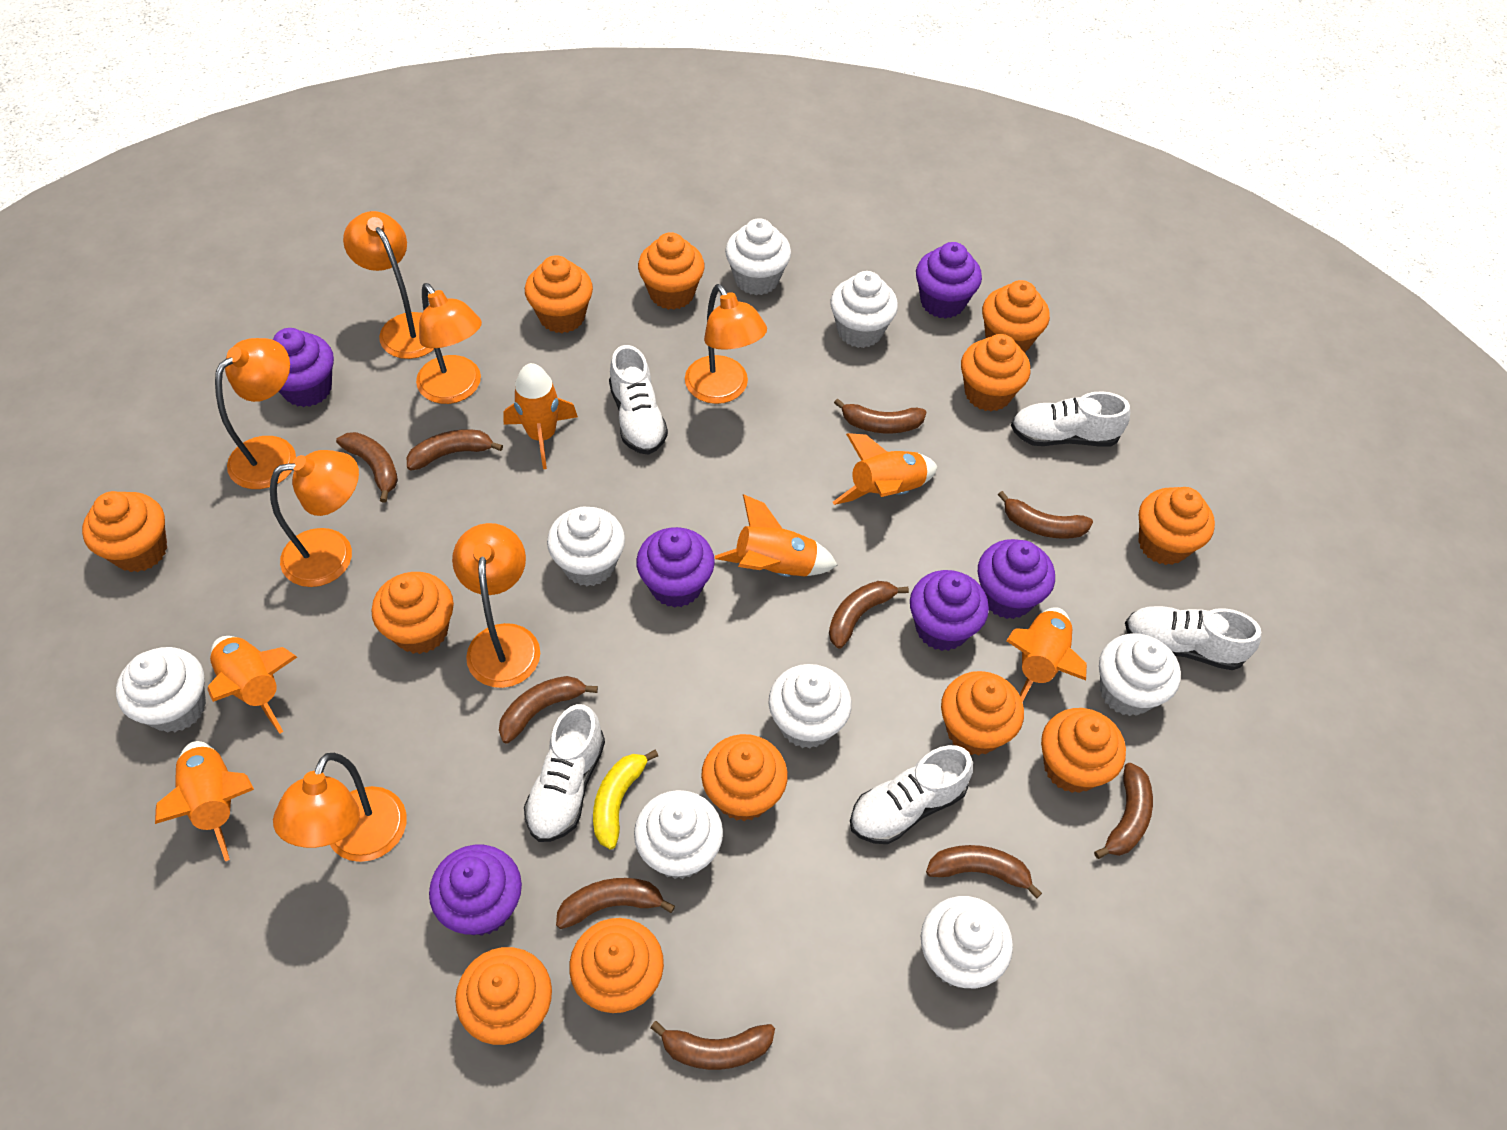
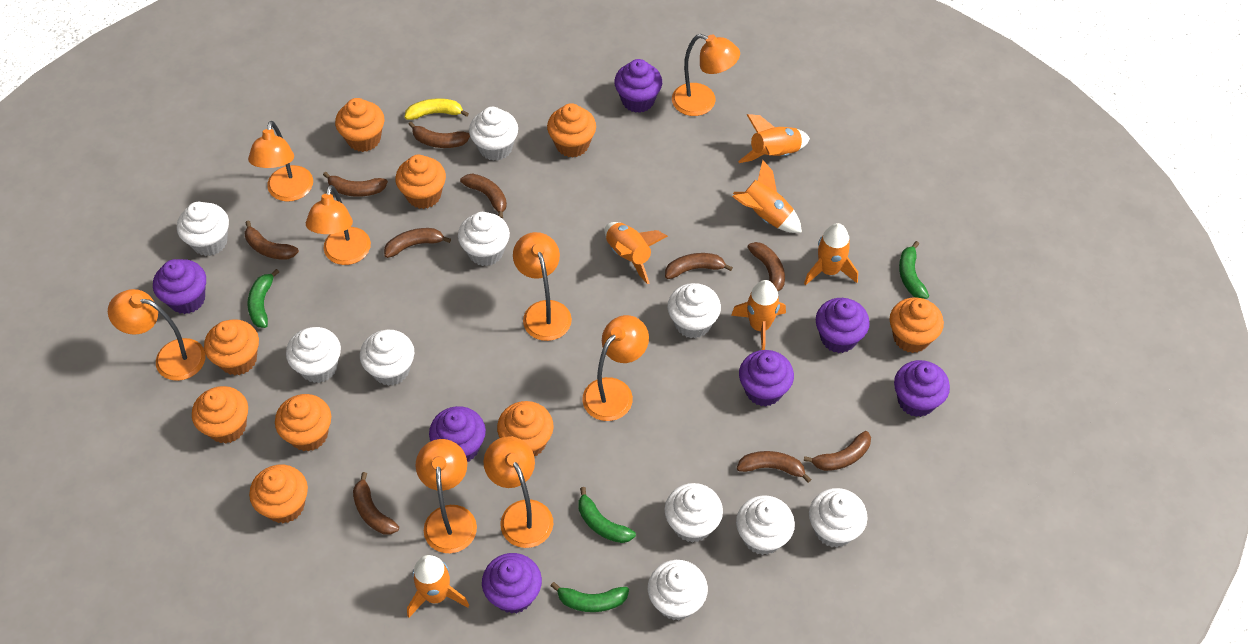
green banana: 0 -> 4
orange cupcake: 12 -> 9
orange lamp: 7 -> 8
purple cupcake: 6 -> 7
white cupcake: 8 -> 10
white shoe: 5 -> 0

